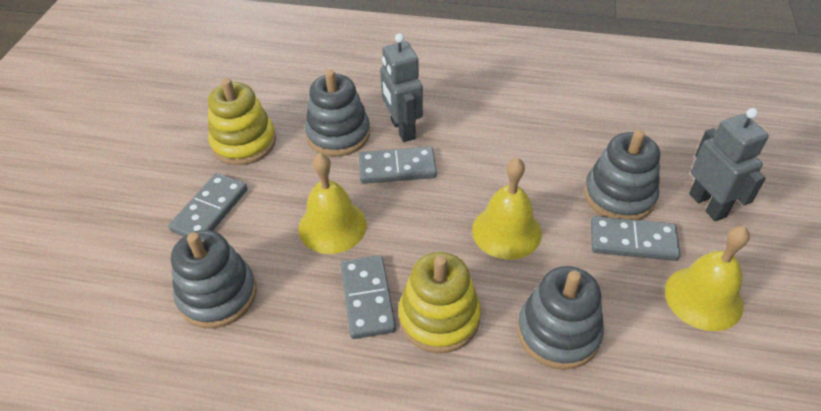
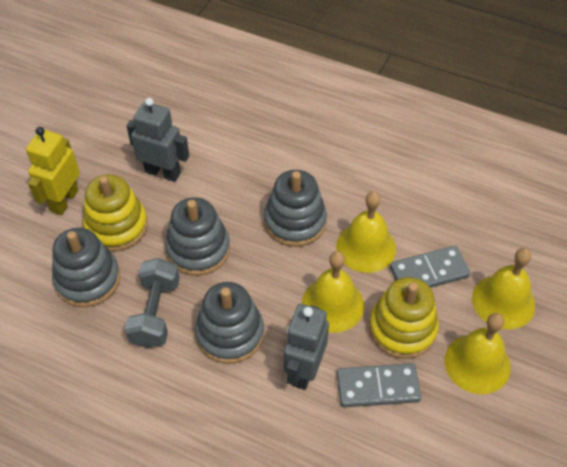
grey domino: 4 -> 2
grey dumbbell: 0 -> 1
yellow bell: 3 -> 4
yellow robot: 0 -> 1

